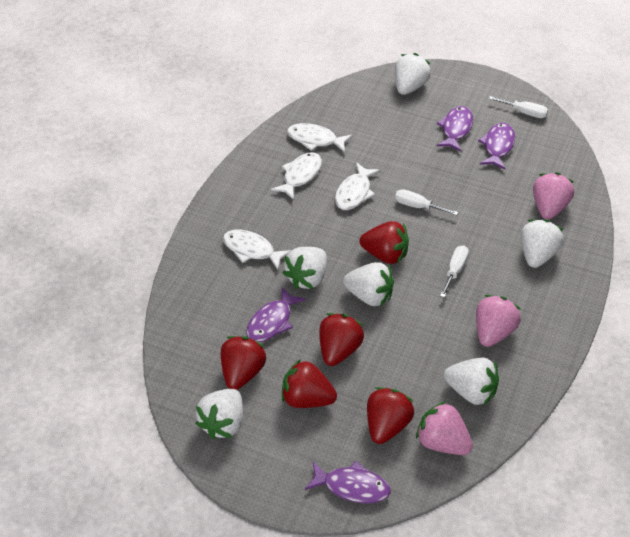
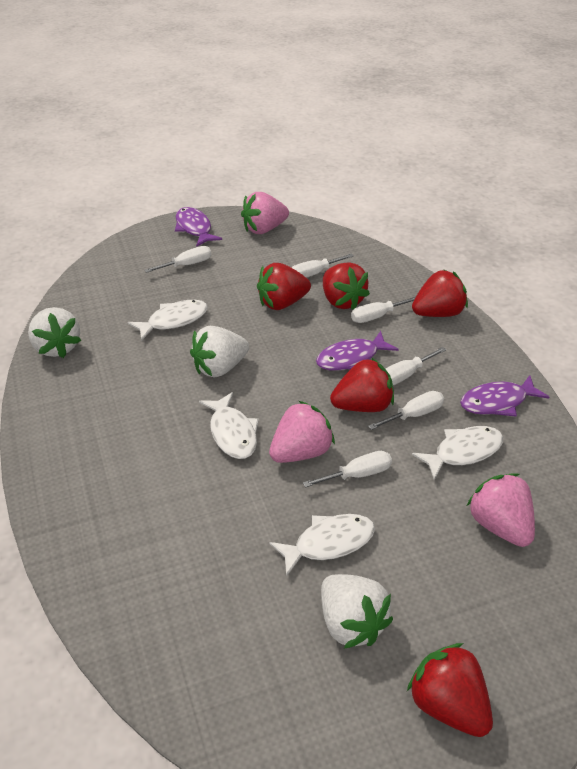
purple fish: 4 -> 3
white screwdriver: 3 -> 6
white strawberry: 6 -> 3

